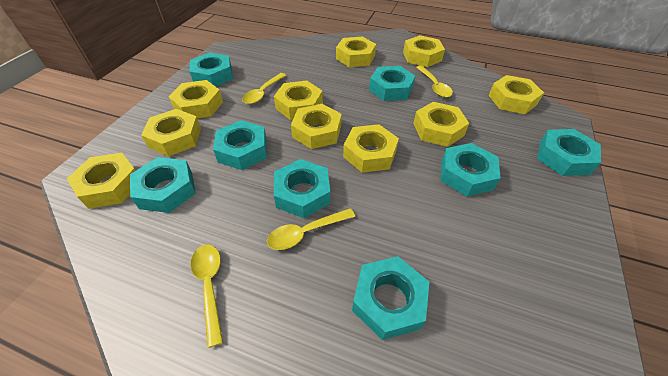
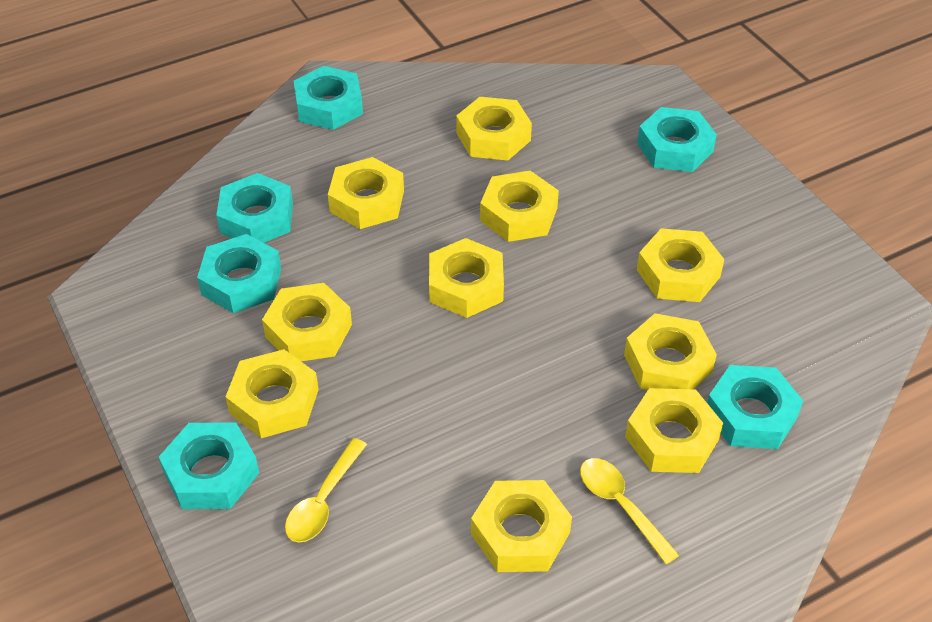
turquoise nut: 8 -> 6
yellow spoon: 4 -> 2

